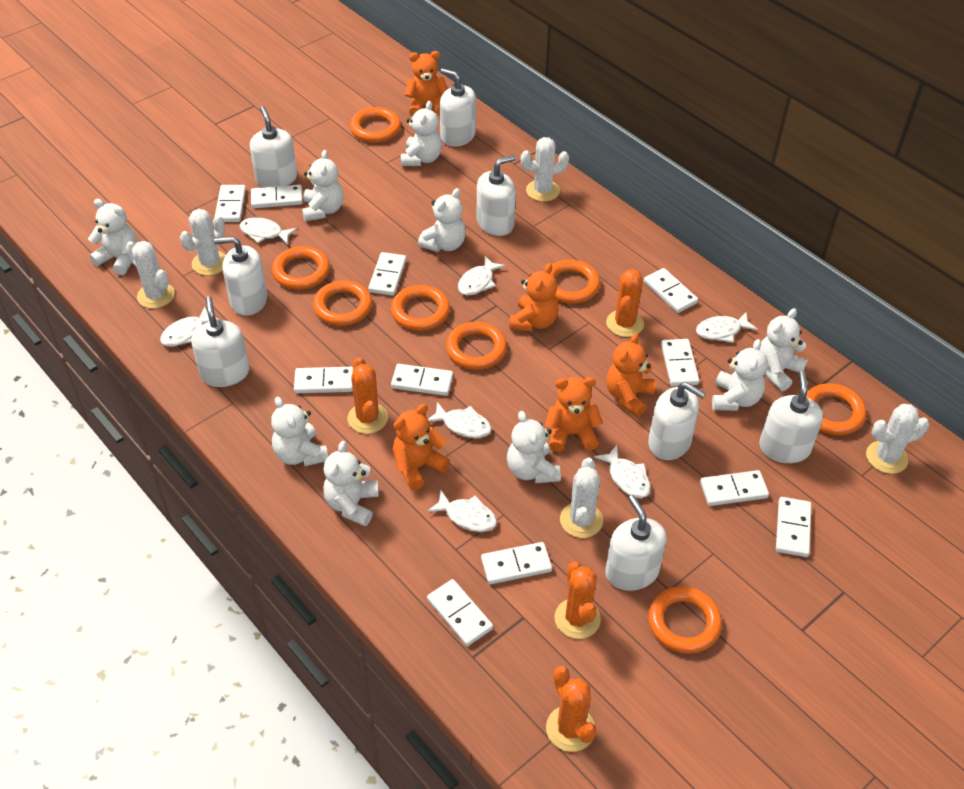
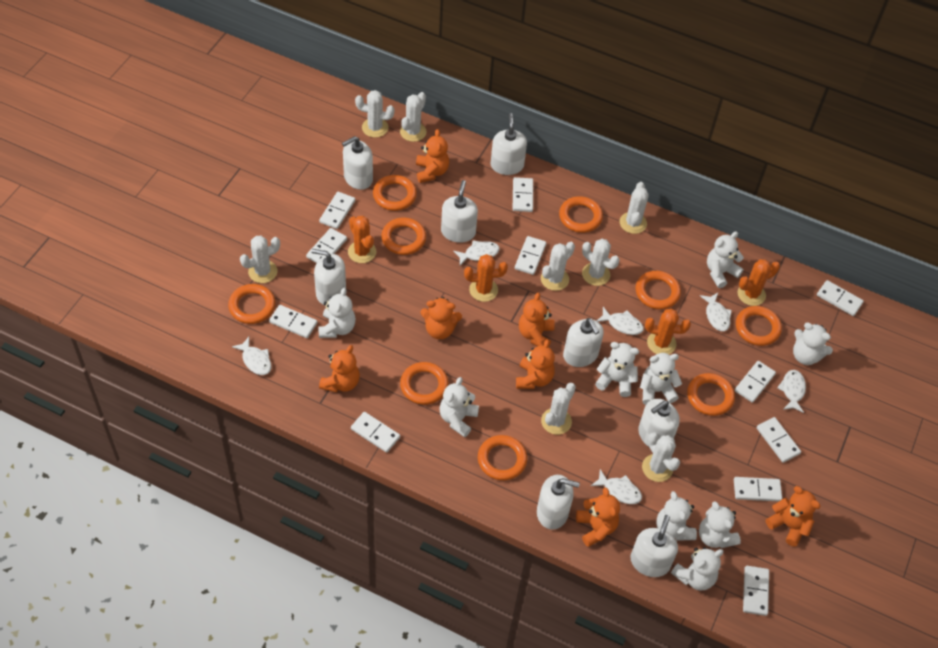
orange ring: 8 -> 9
orange teddy bear: 5 -> 7
white cactus: 5 -> 8
white fish: 7 -> 6

